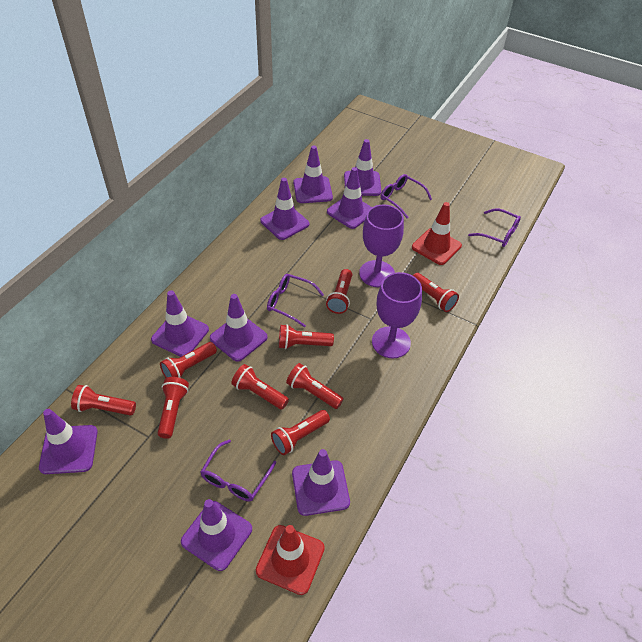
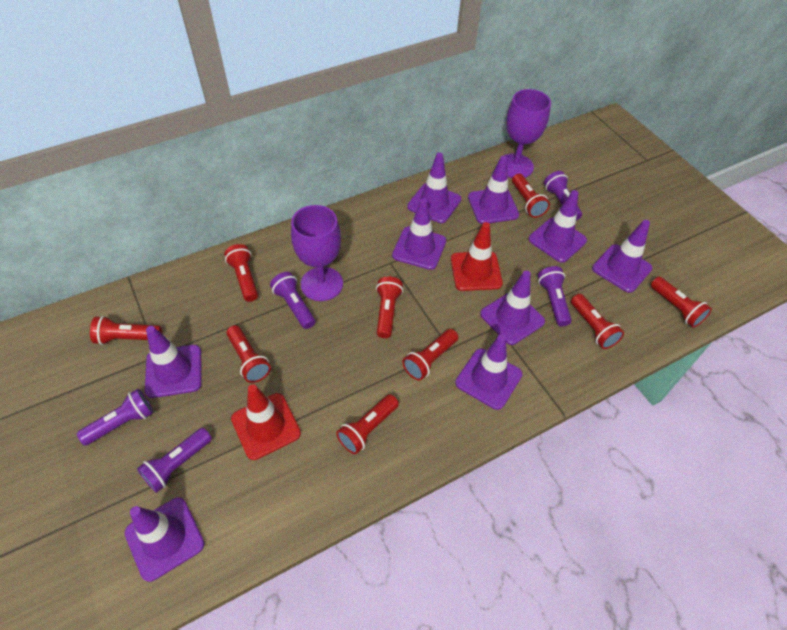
purple flashlight: 0 -> 5
purple glasses: 4 -> 0

